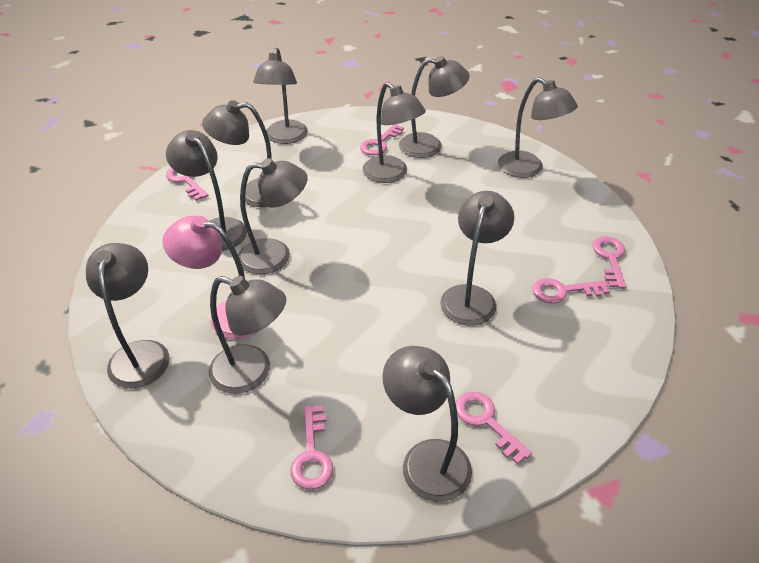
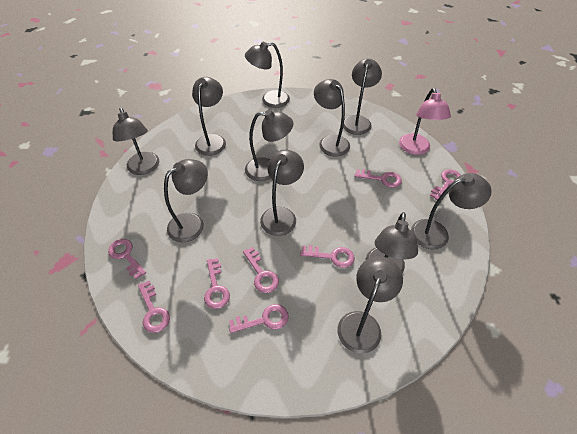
pink key: 6 -> 8

